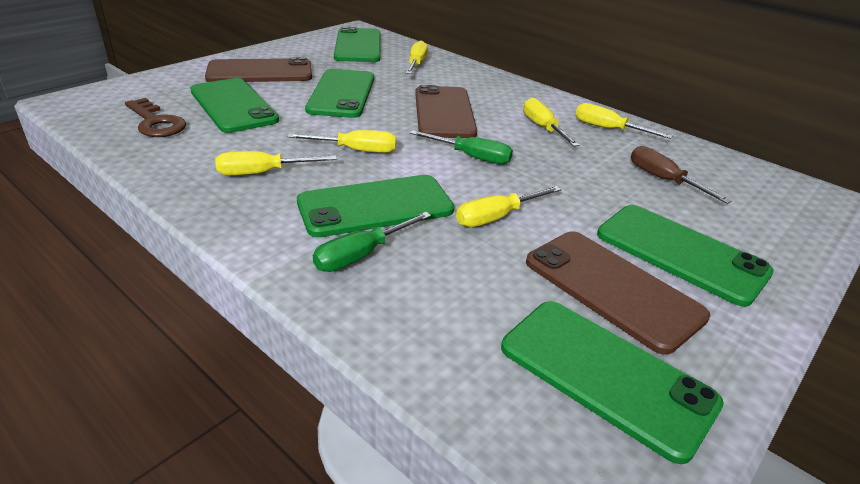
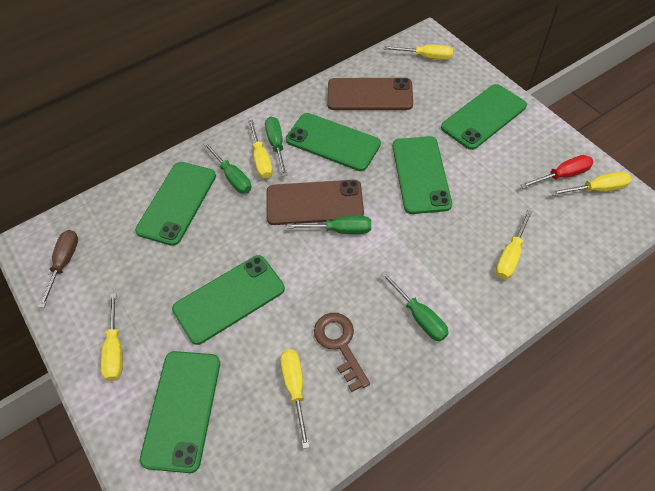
brown phone: 3 -> 2
green screwdriver: 2 -> 4
red screwdriver: 0 -> 1

